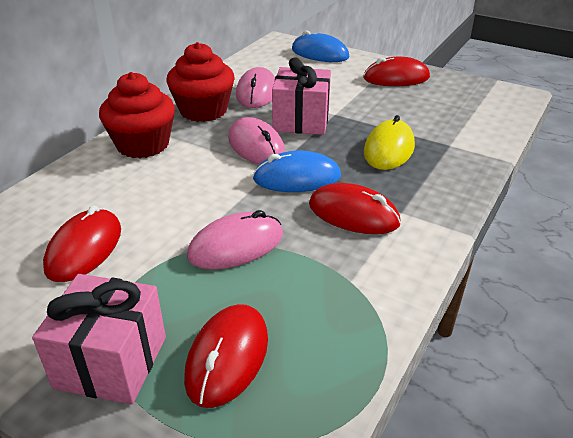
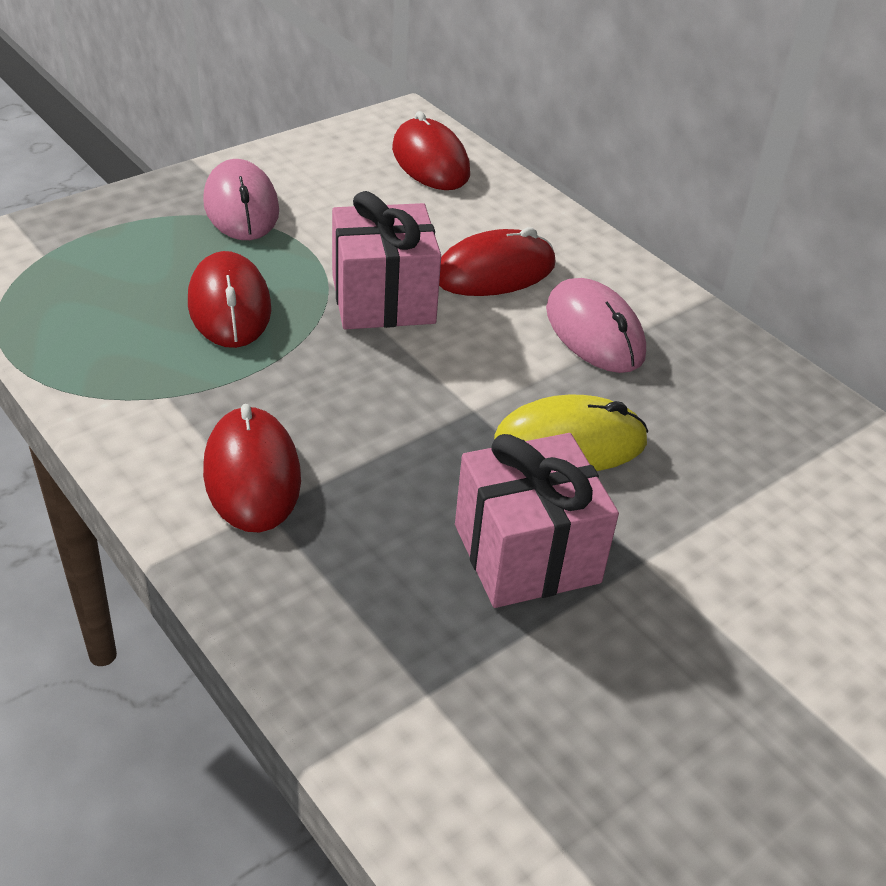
blue mouse: 2 -> 0
pink mouse: 3 -> 2
red cupcake: 2 -> 0

